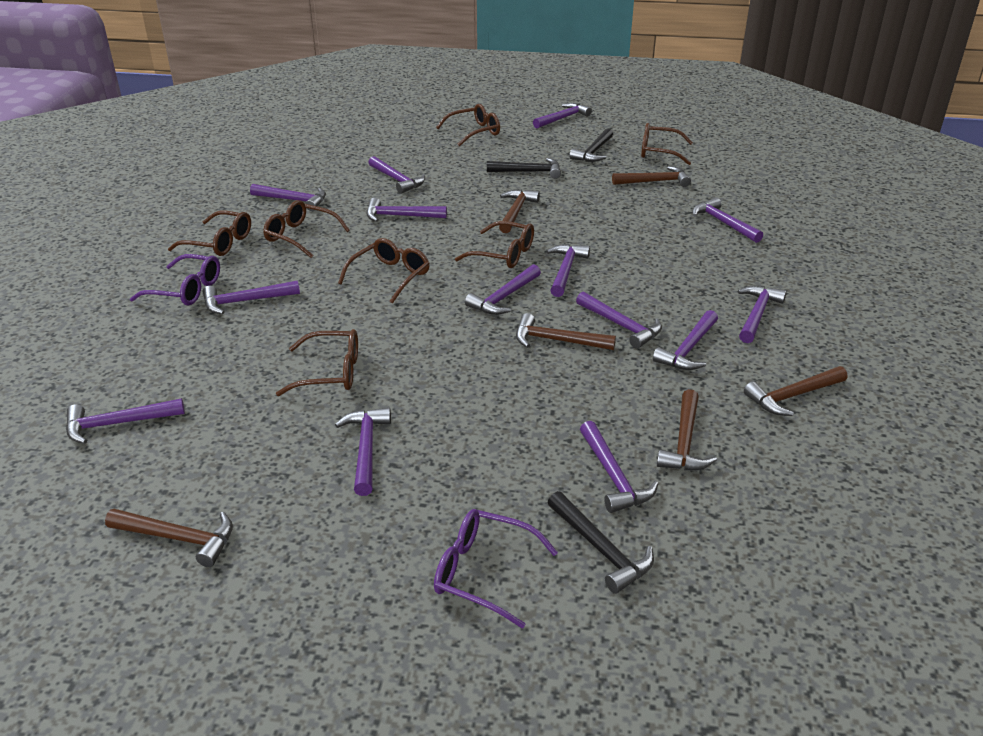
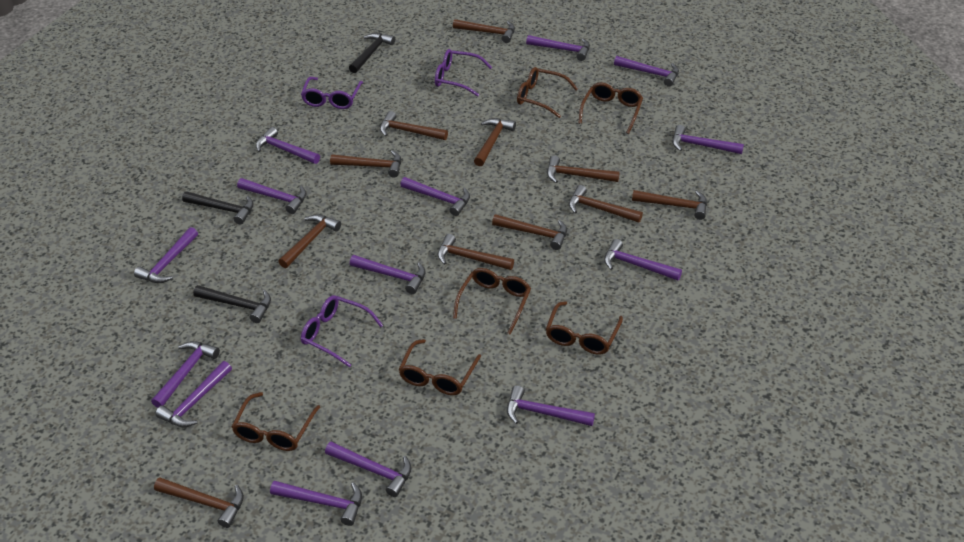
brown glasses: 7 -> 6
brown hammer: 6 -> 11
purple glasses: 2 -> 3

